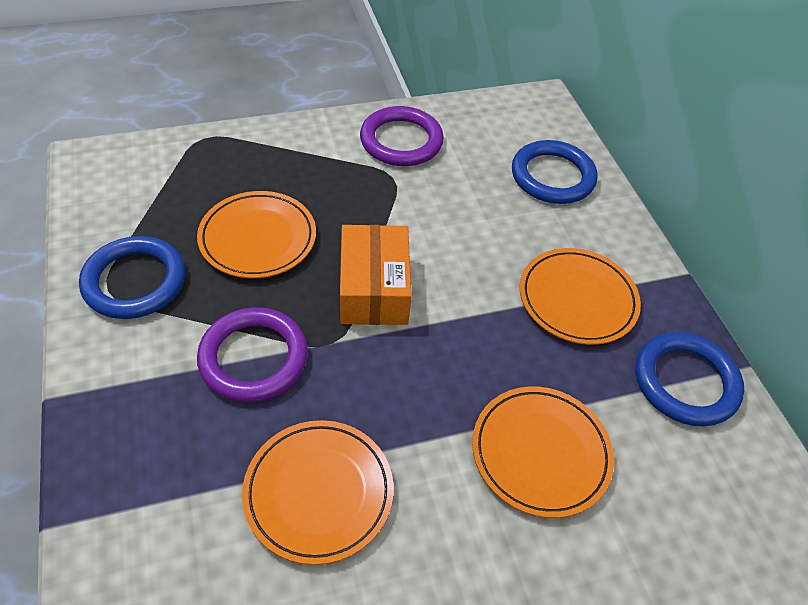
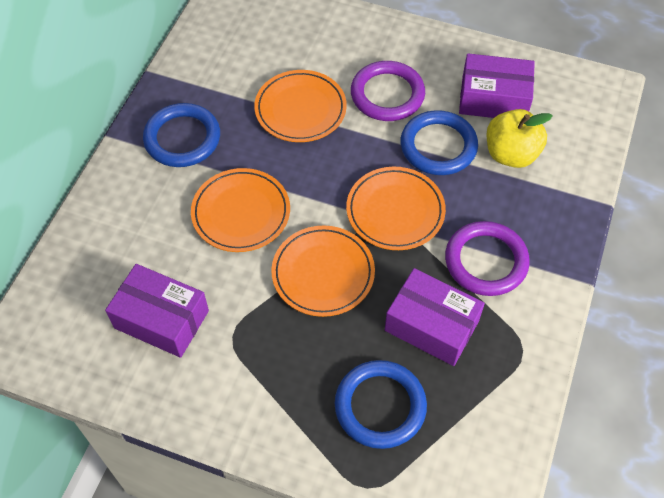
orange box: 1 -> 0
purple box: 0 -> 3
yellow apple: 0 -> 1

